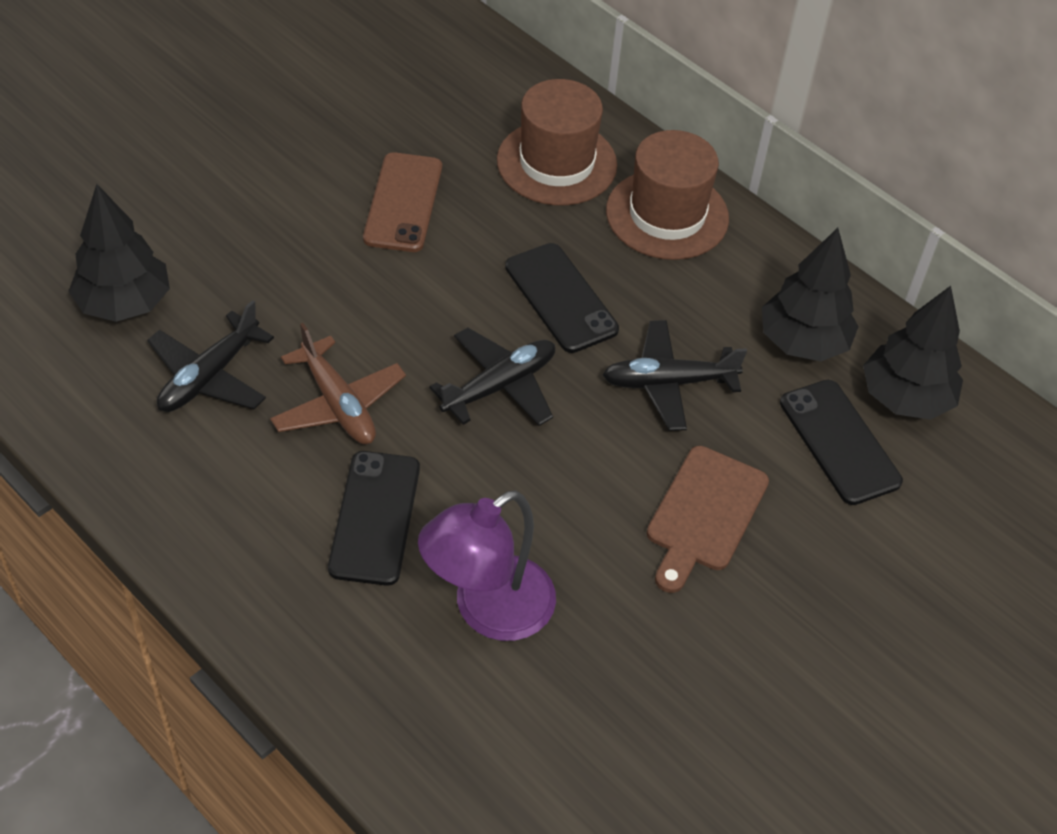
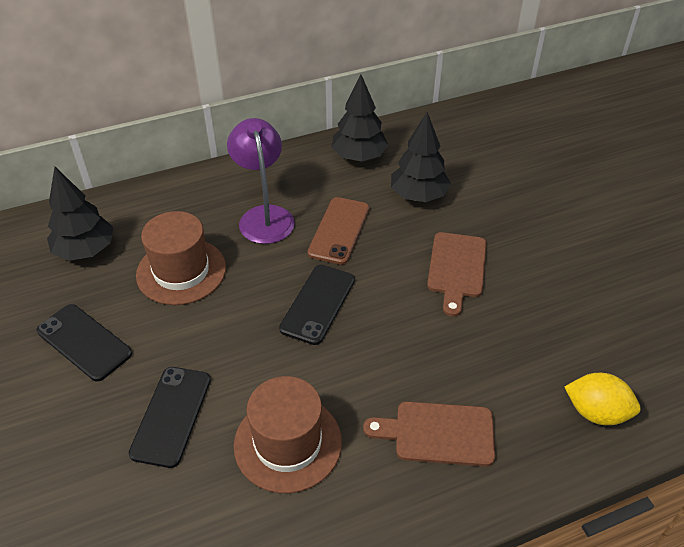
black plane: 3 -> 0
brown cutting board: 1 -> 2
brown plane: 1 -> 0
yellow lemon: 0 -> 1

